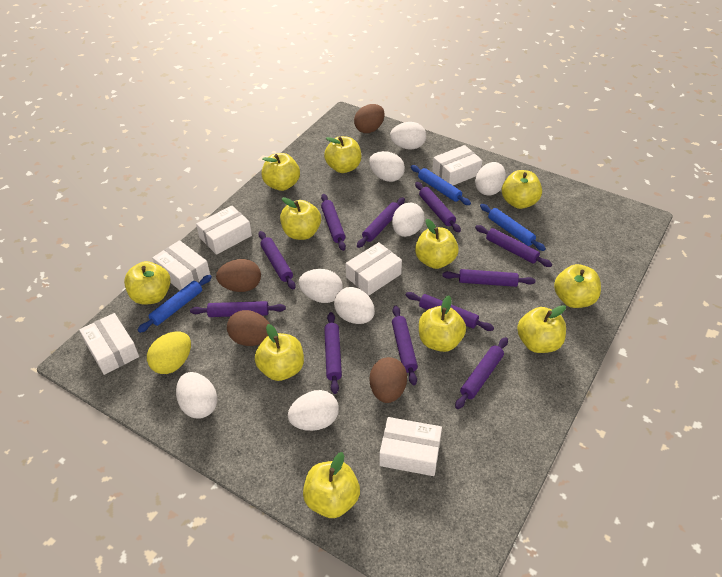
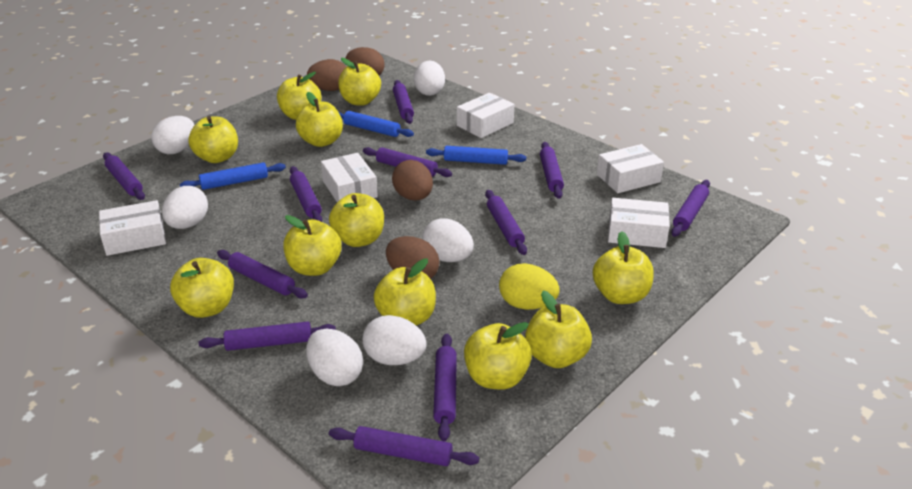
white box: 6 -> 5
white egg: 8 -> 6

